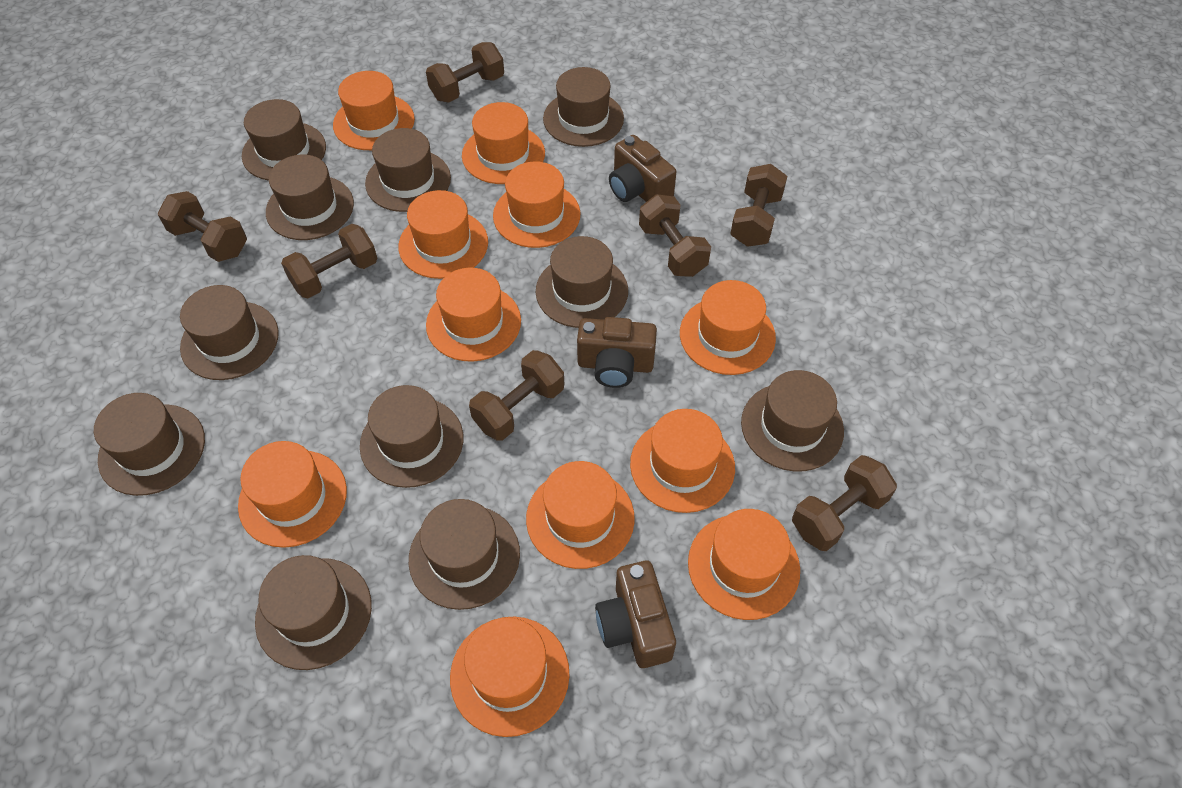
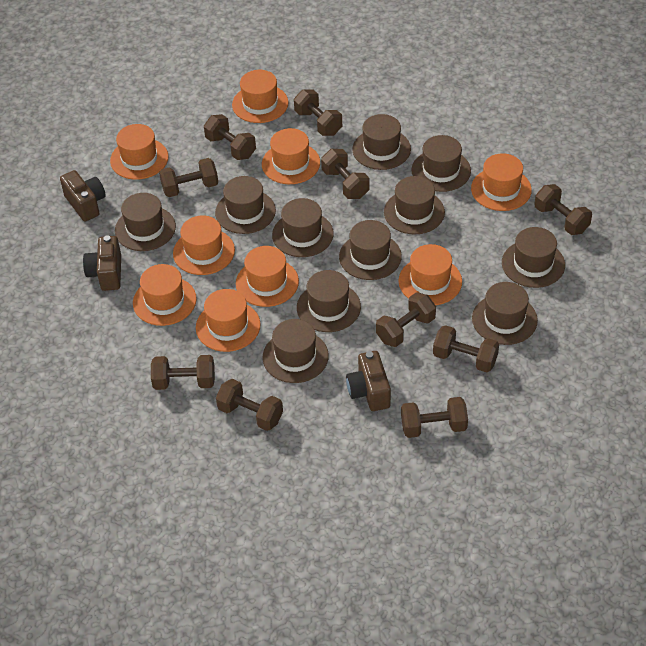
brown dumbbell: 7 -> 10
orange hat: 11 -> 9

